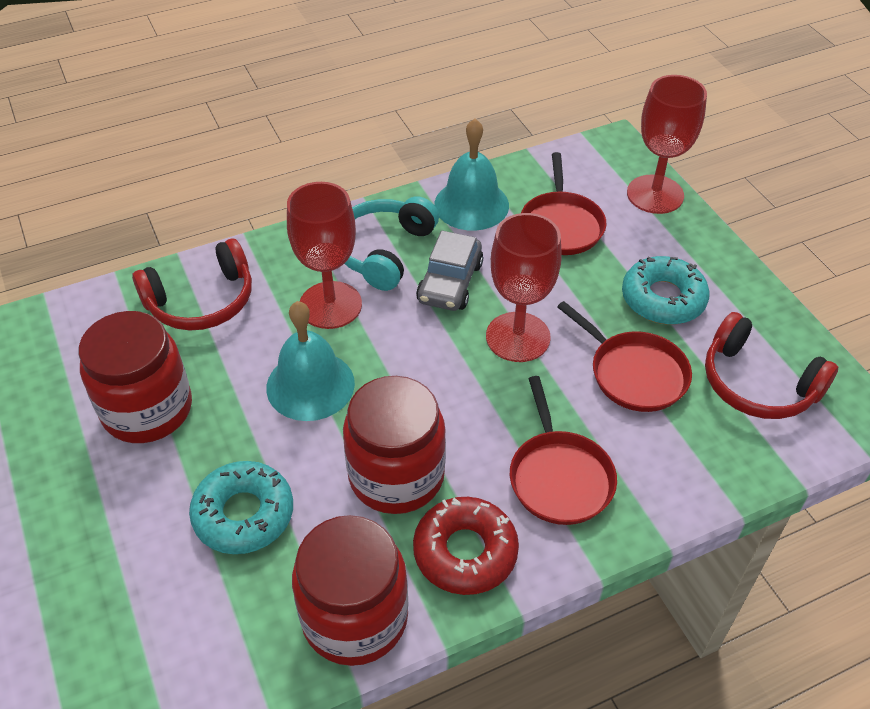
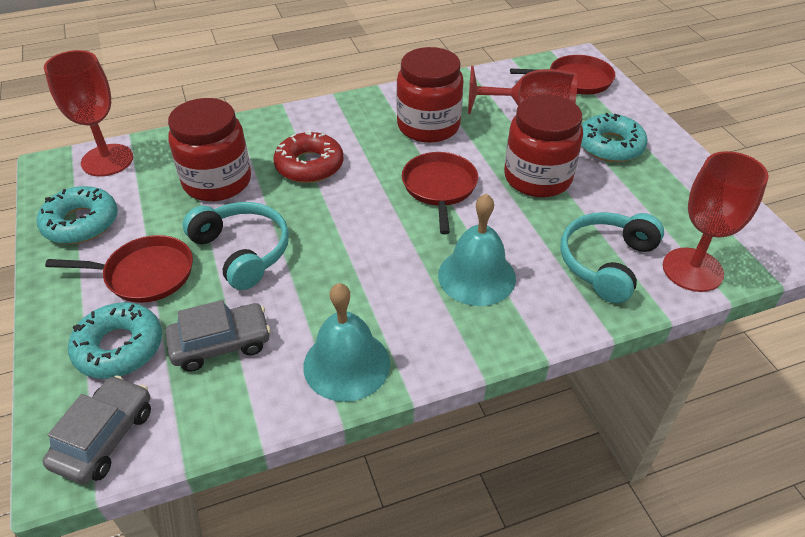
grey car: 1 -> 2
red headphones: 2 -> 0
turquoise donut: 2 -> 3
turquoise headphones: 1 -> 2

